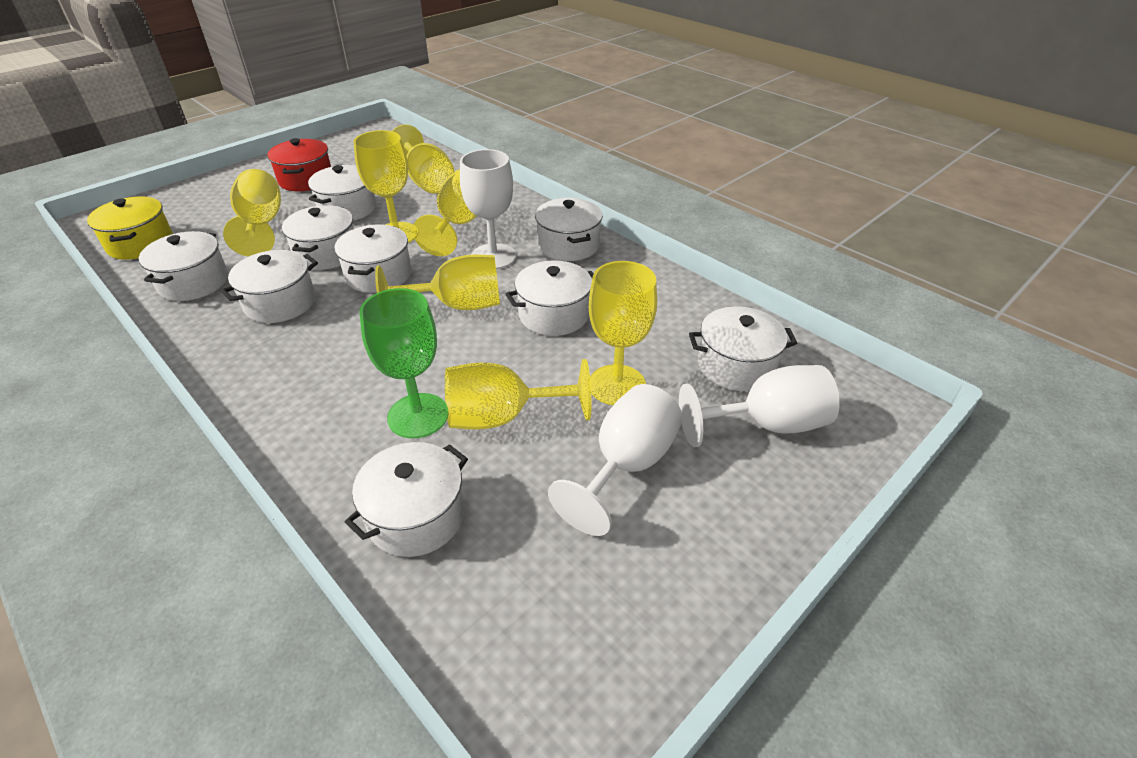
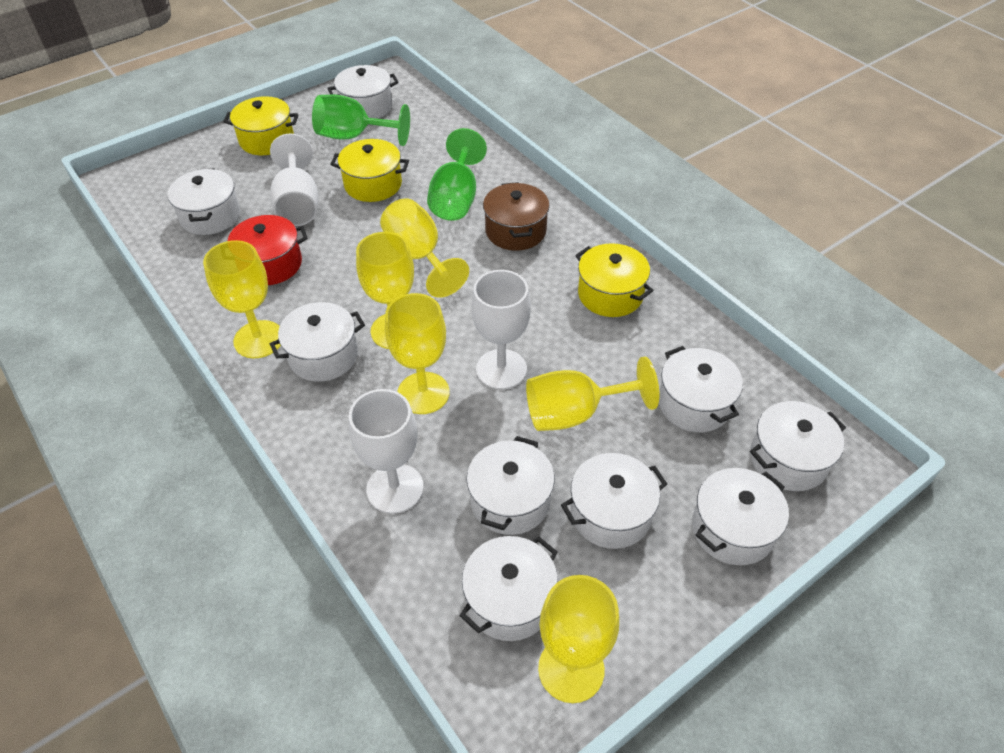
brown pot: 0 -> 1
green goblet: 1 -> 2
yellow goblet: 7 -> 6
yellow pot: 1 -> 3

